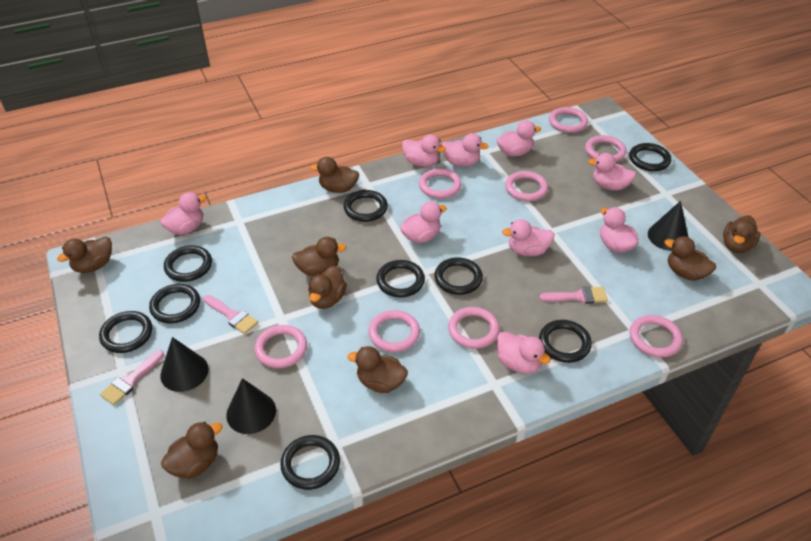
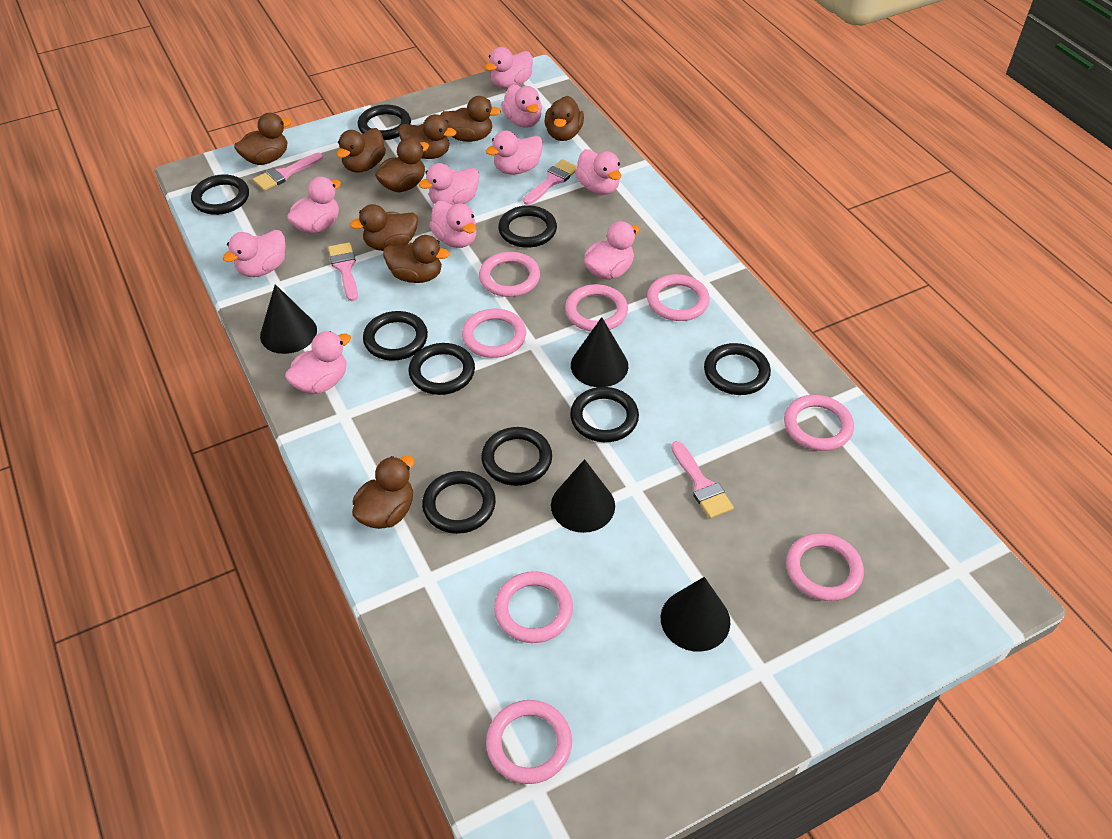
black cone: 3 -> 4
brown duck: 8 -> 9
pink brush: 3 -> 4
pink duck: 9 -> 10

